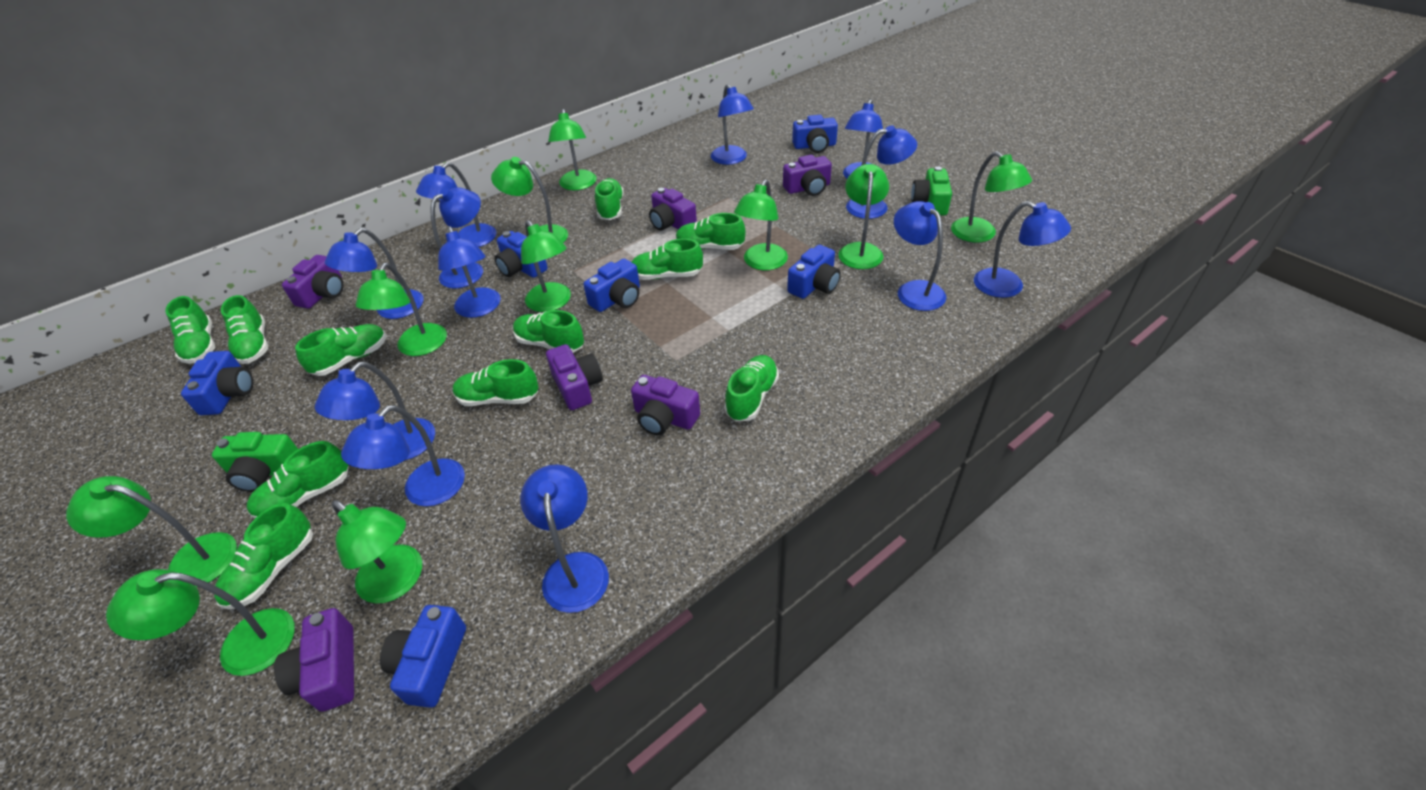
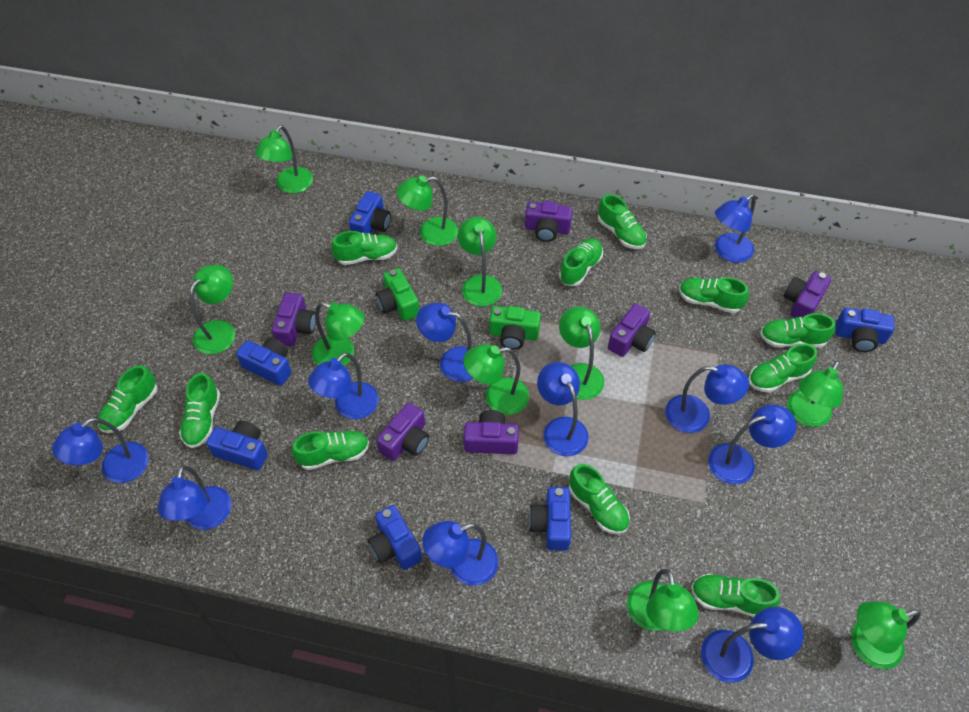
blue lamp: 12 -> 10

